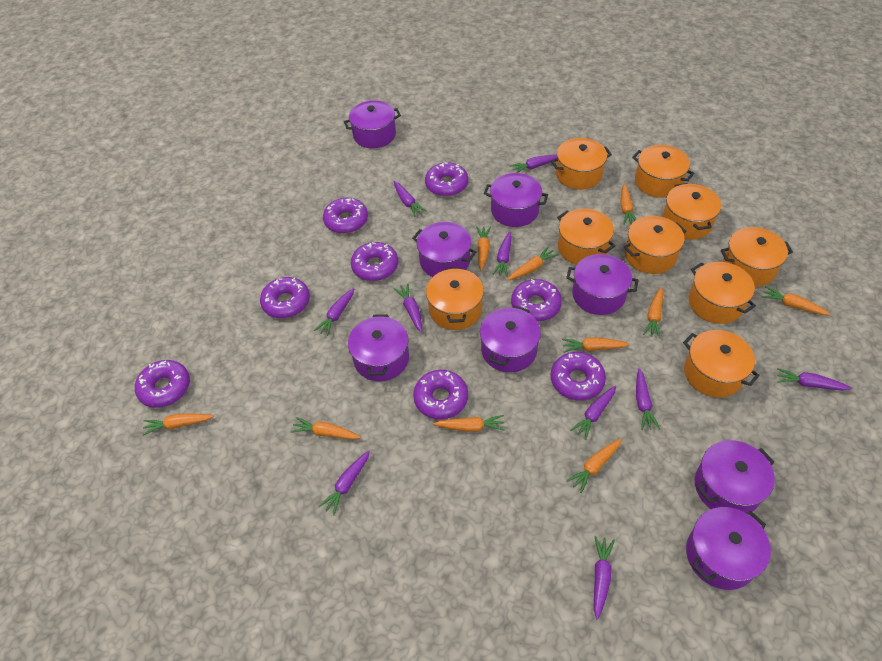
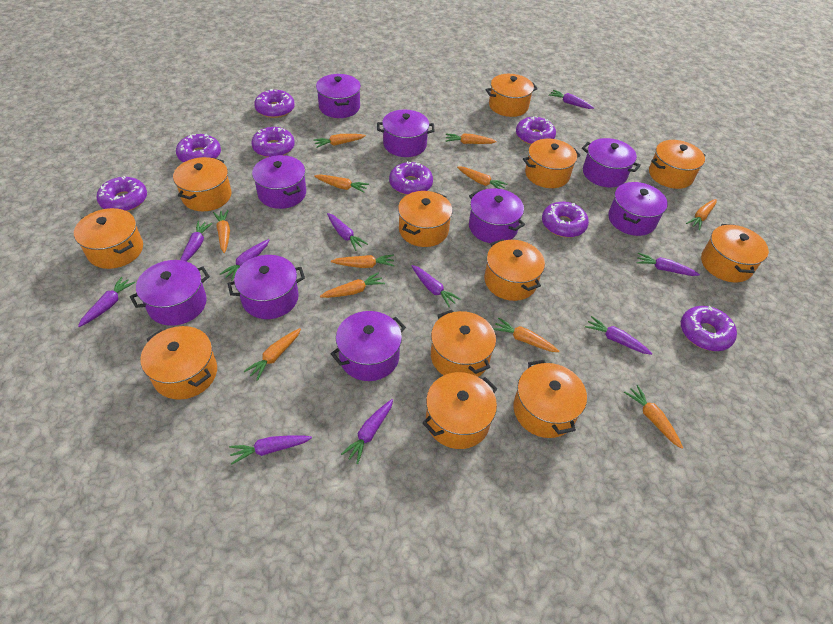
orange carrot: 10 -> 11
orange pot: 9 -> 12
purple pot: 8 -> 9

